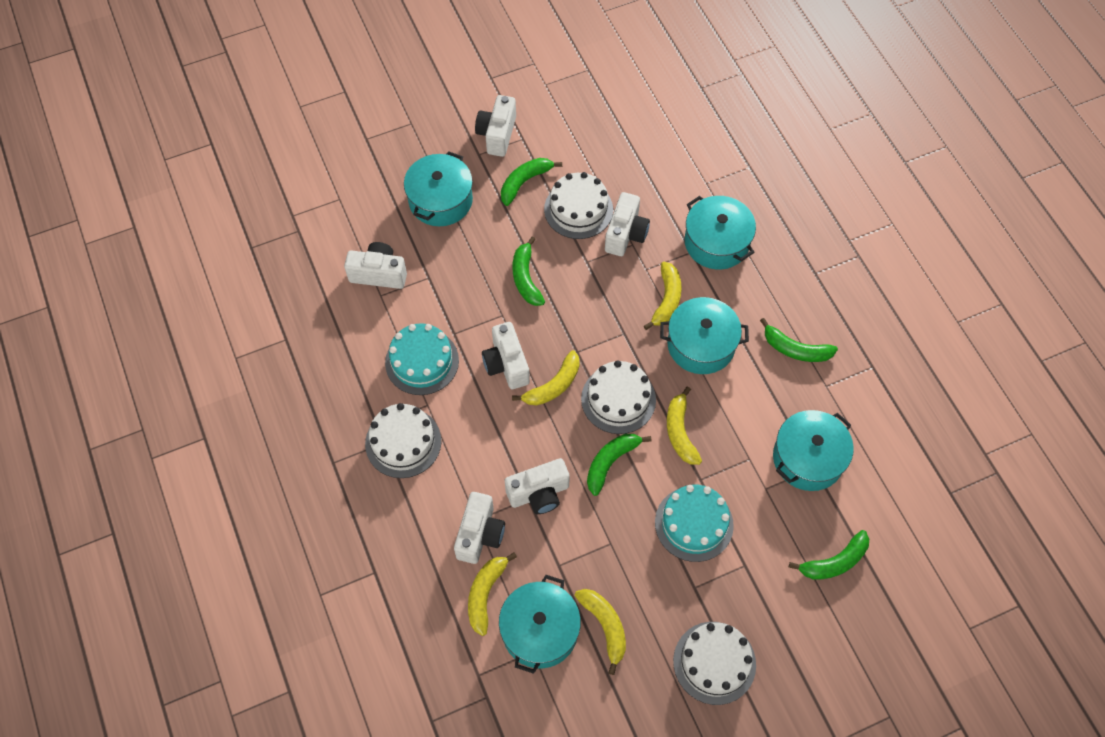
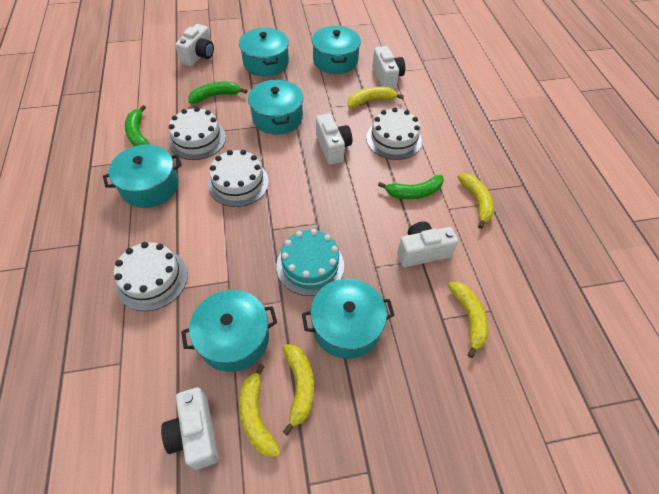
green banana: 5 -> 3
turquoise cake: 2 -> 1
turquoise pot: 5 -> 6
white camera: 6 -> 5

